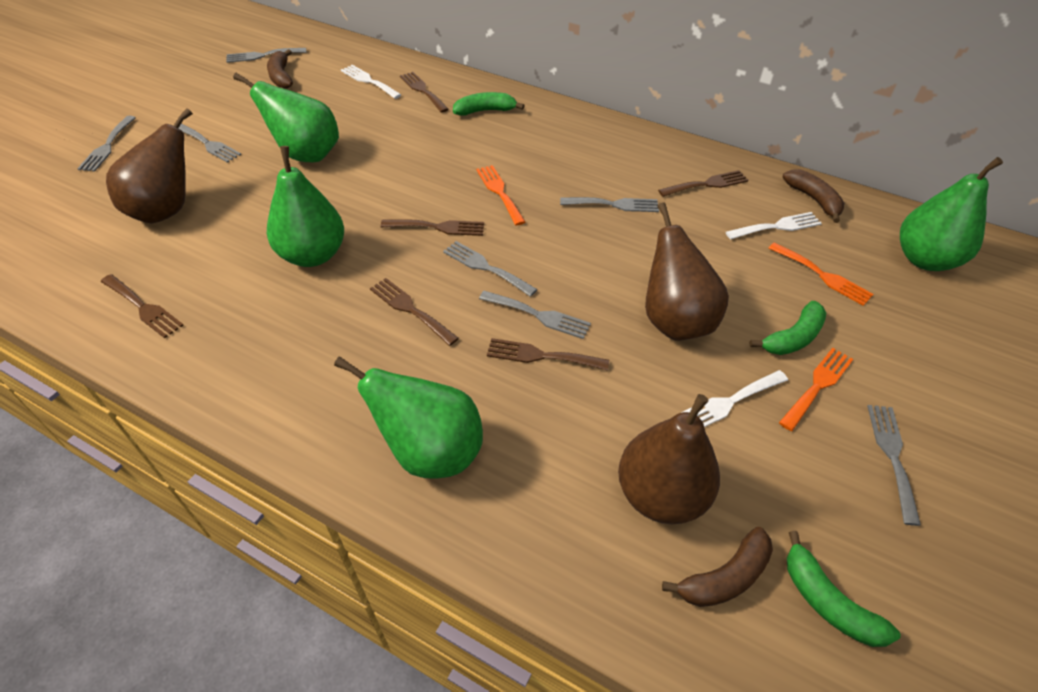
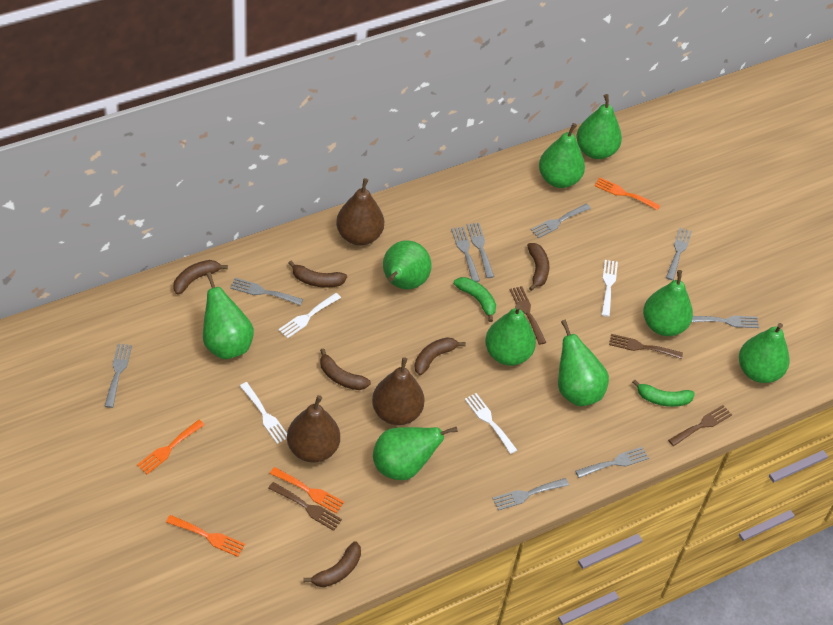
brown banana: 3 -> 6
brown fork: 6 -> 4
green banana: 3 -> 2
green pear: 4 -> 9
grey fork: 7 -> 9
orange fork: 3 -> 4
white fork: 3 -> 4

